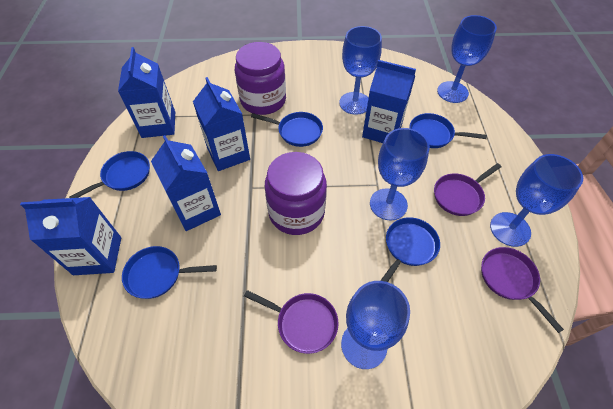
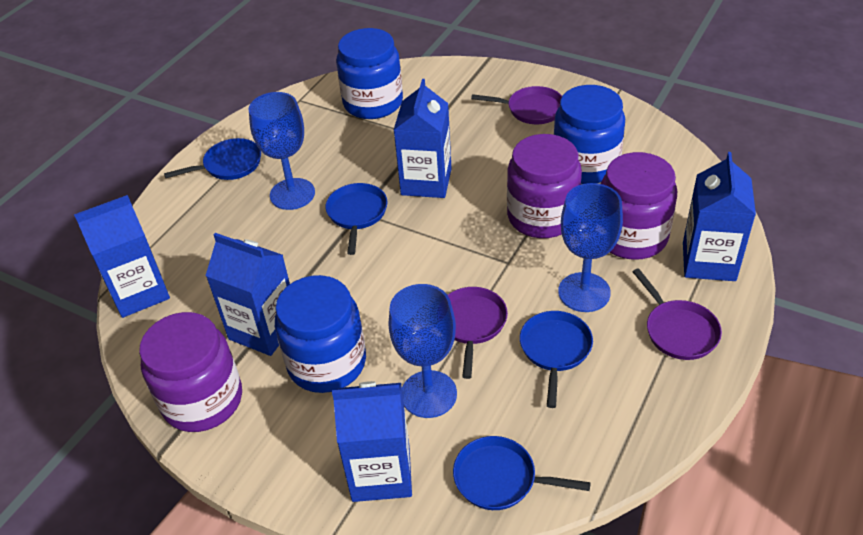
blue goblet: 5 -> 3
blue jar: 0 -> 3
blue pan: 5 -> 4
purple jar: 2 -> 3

